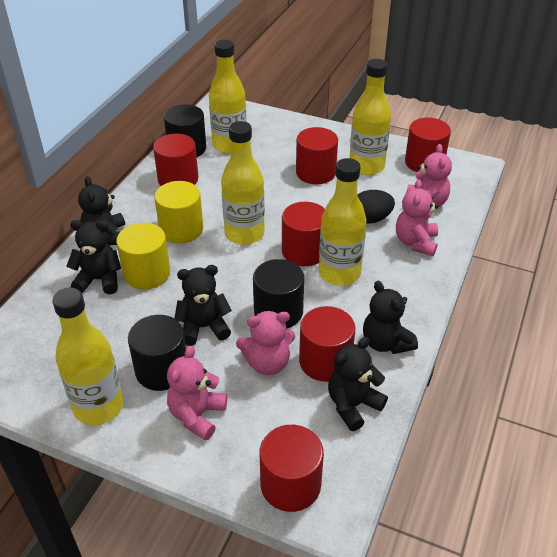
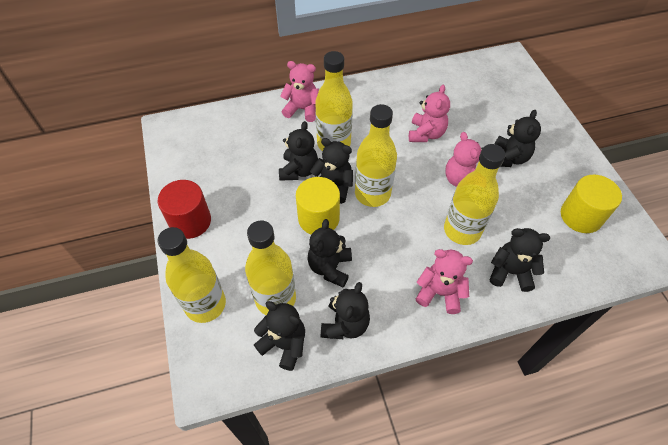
black cylinder: 3 -> 0
black egg: 1 -> 0
black teddy bear: 5 -> 7
red cylinder: 6 -> 1

